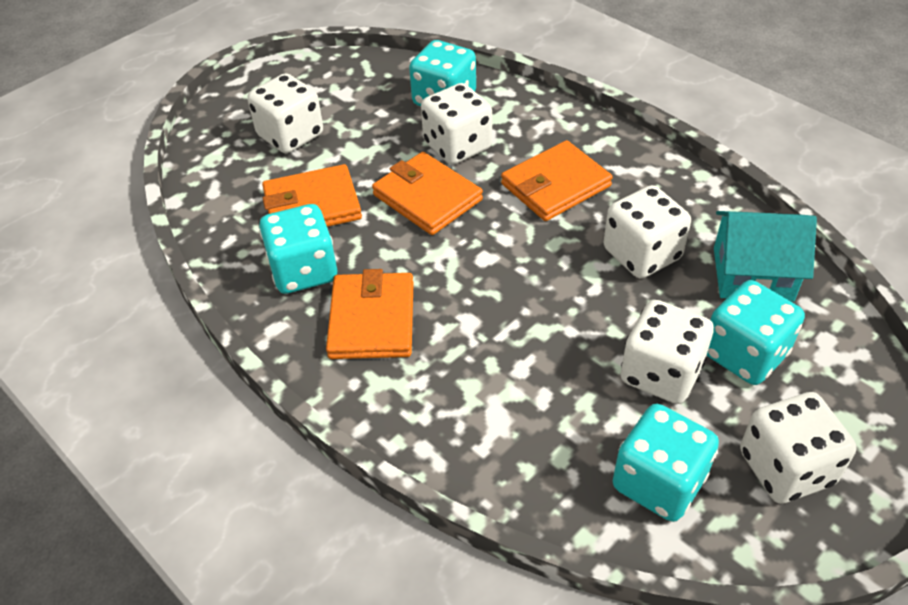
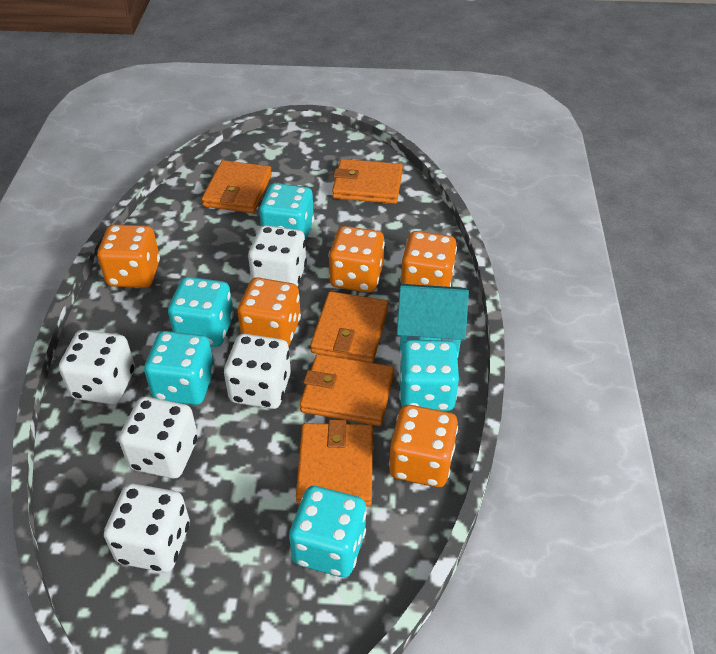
orange dice: 0 -> 5
orange wallet: 4 -> 5
turquoise dice: 4 -> 5

